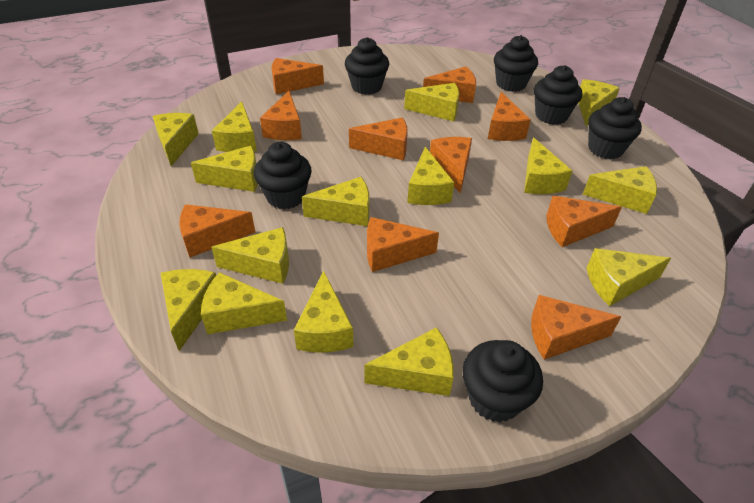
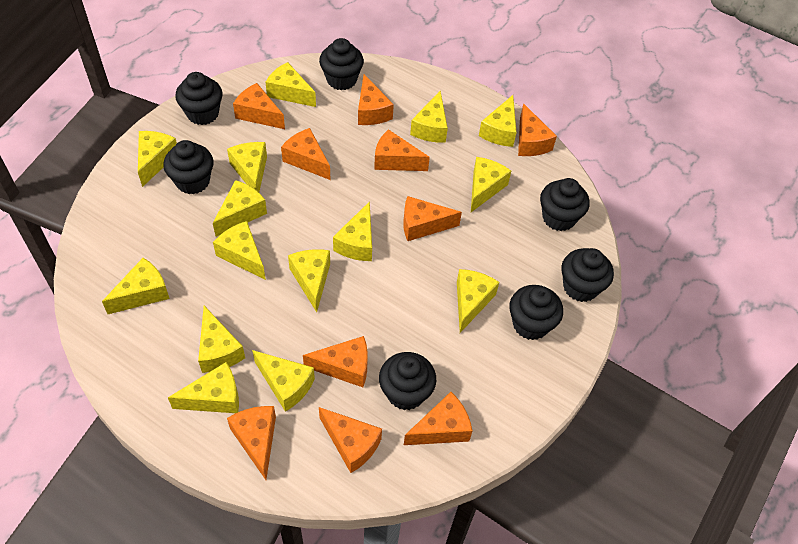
black cupcake: 6 -> 7

